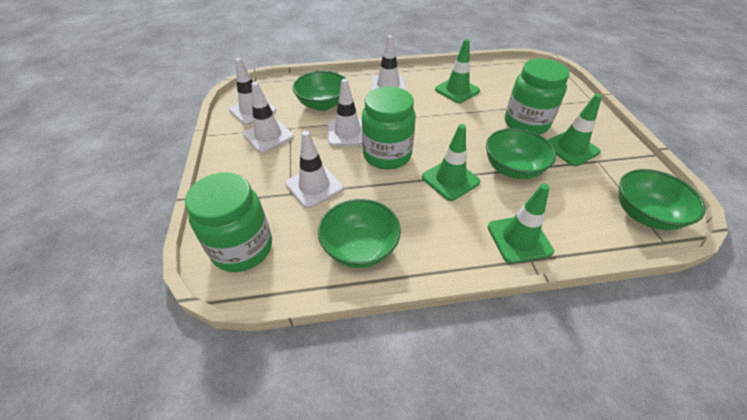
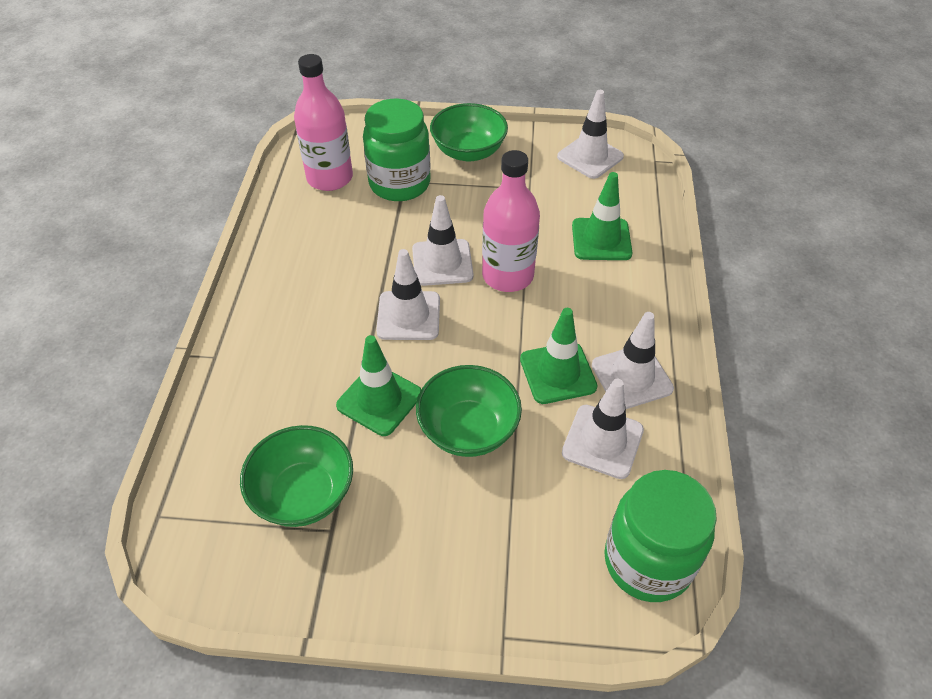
green bowl: 4 -> 3
green jar: 3 -> 2
green traffic cone: 4 -> 3
pink bottle: 0 -> 2

